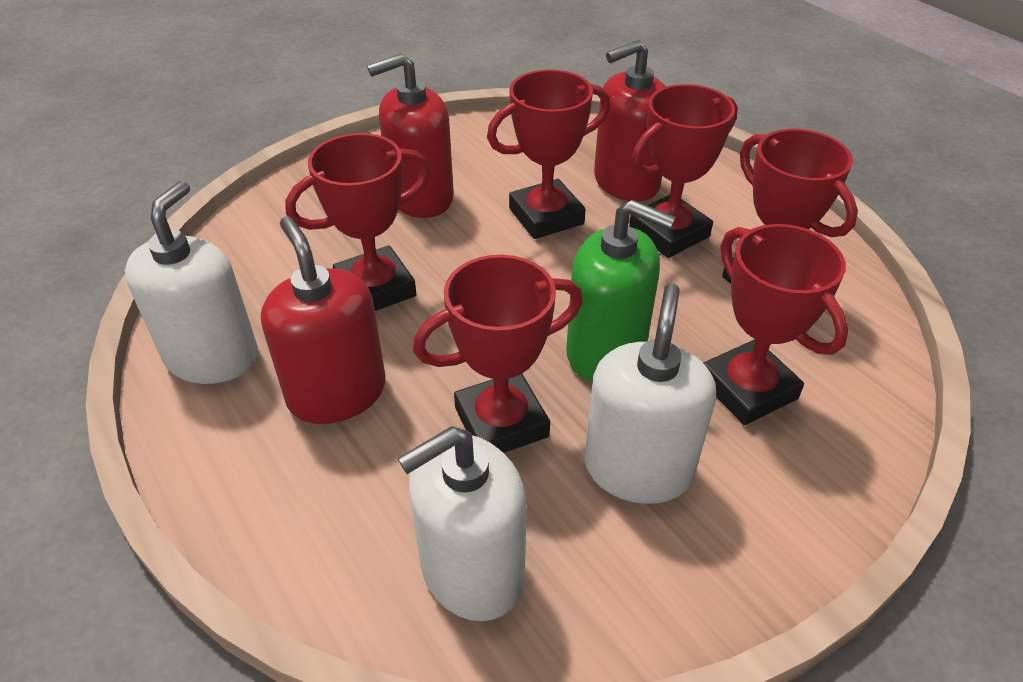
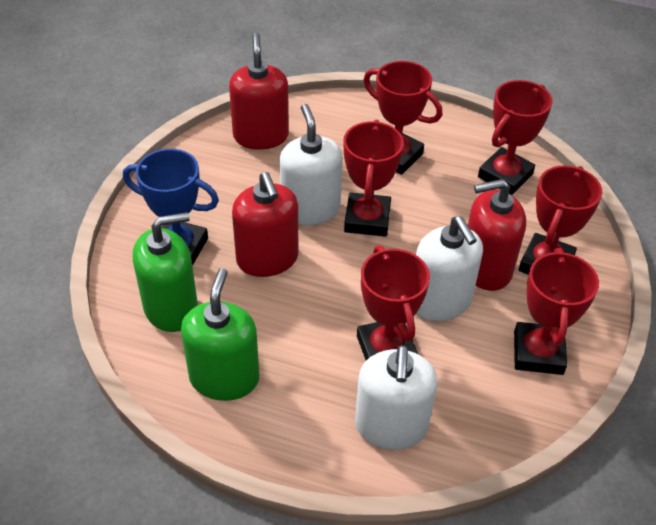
blue trophy: 0 -> 1
green soap dispenser: 1 -> 2

